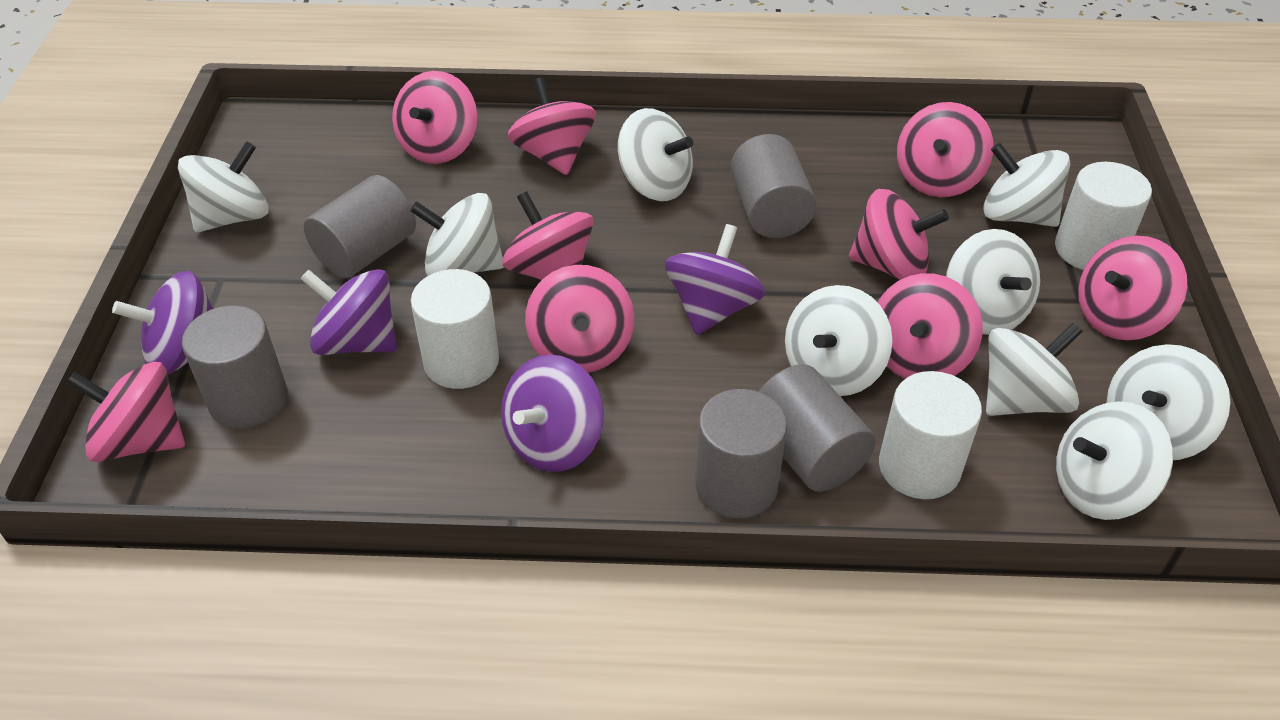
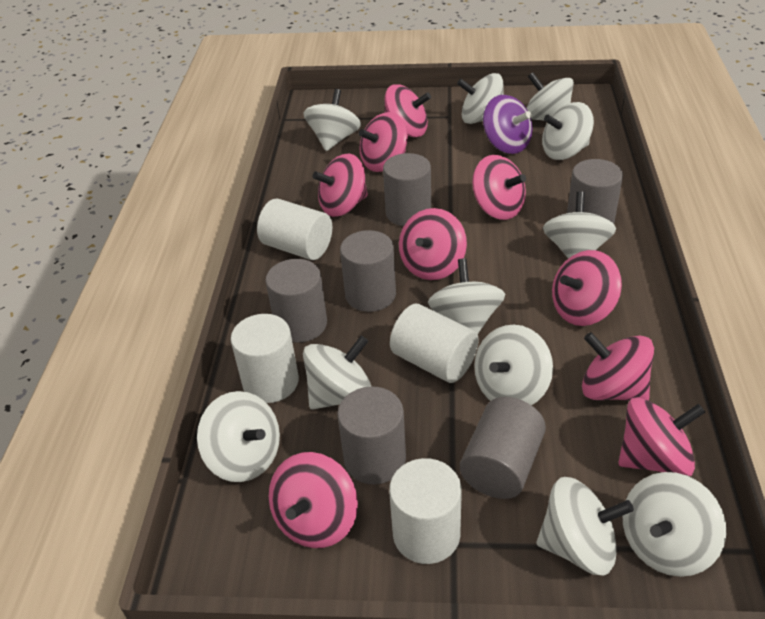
grey cylinder: 5 -> 6
purple spinning top: 4 -> 1
white cylinder: 3 -> 4
white spinning top: 9 -> 11

